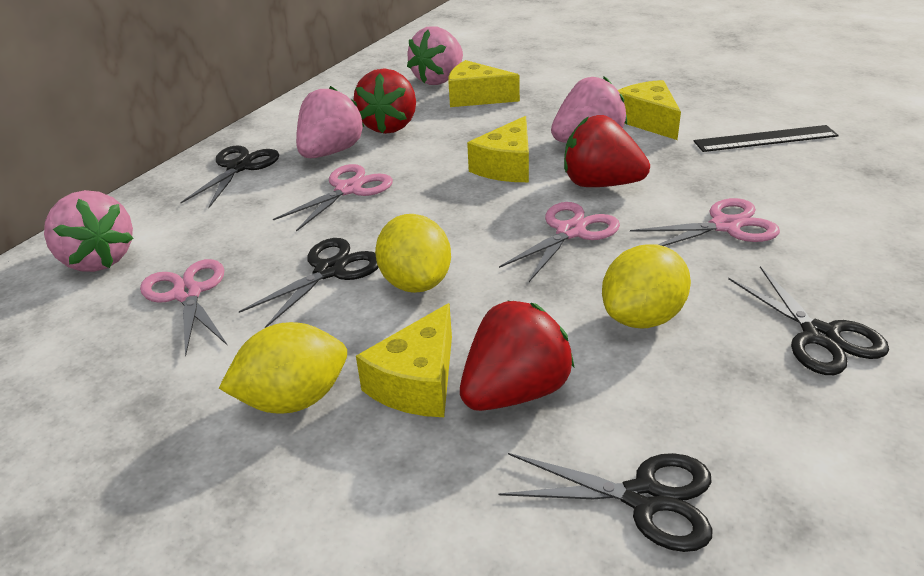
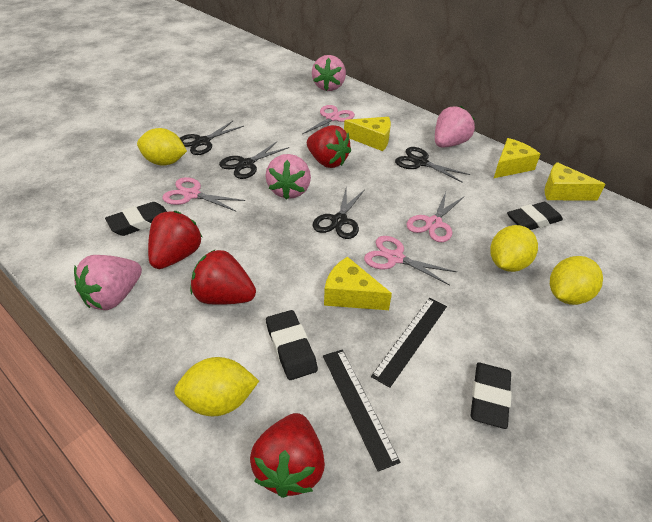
black eraser: 0 -> 4
black ruler: 1 -> 2
red strawberry: 3 -> 4
yellow lemon: 3 -> 4

